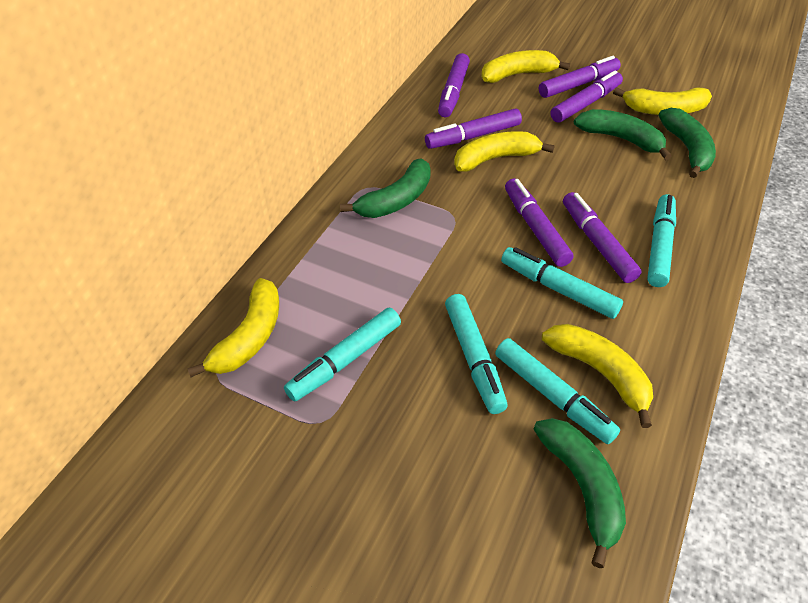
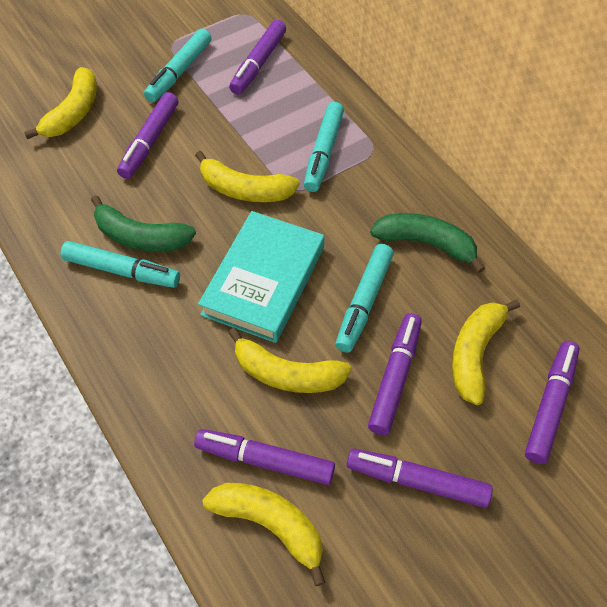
green banana: 4 -> 2
turquoise book: 0 -> 1
turquoise marker: 5 -> 4

